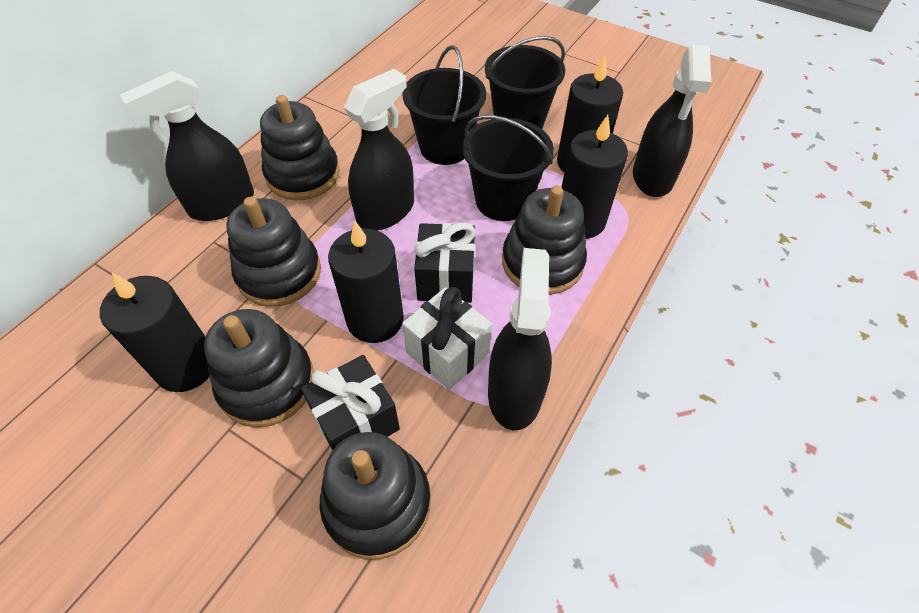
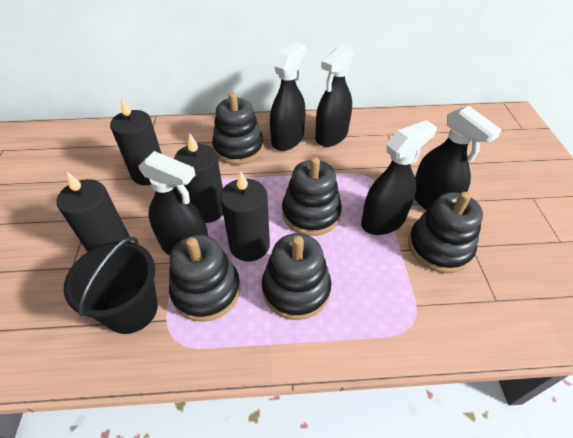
black bucket: 3 -> 1
black gift: 2 -> 0
black spray bottle: 4 -> 5
white gift: 1 -> 0

